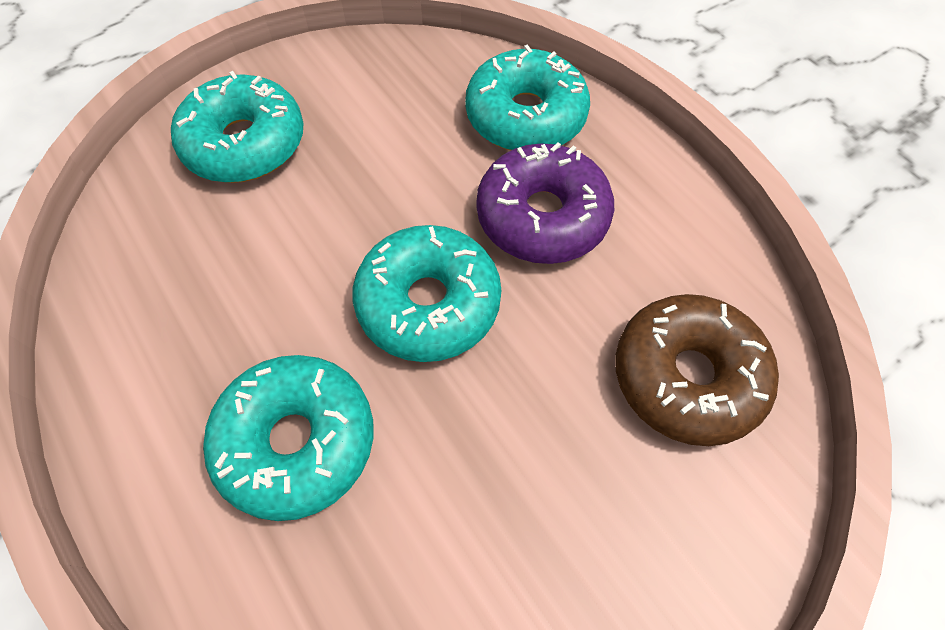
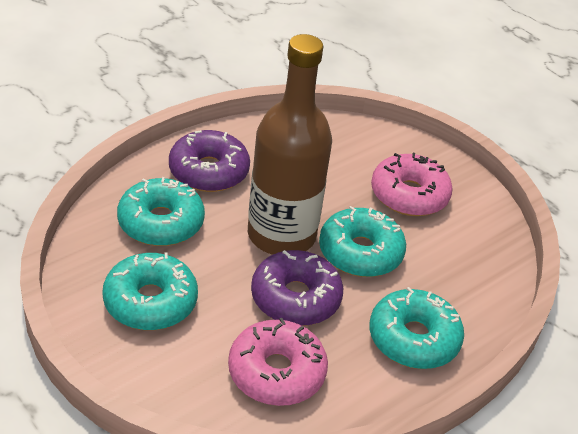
brown bottle: 0 -> 1
brown donut: 1 -> 0
pink donut: 0 -> 2
purple donut: 1 -> 2

